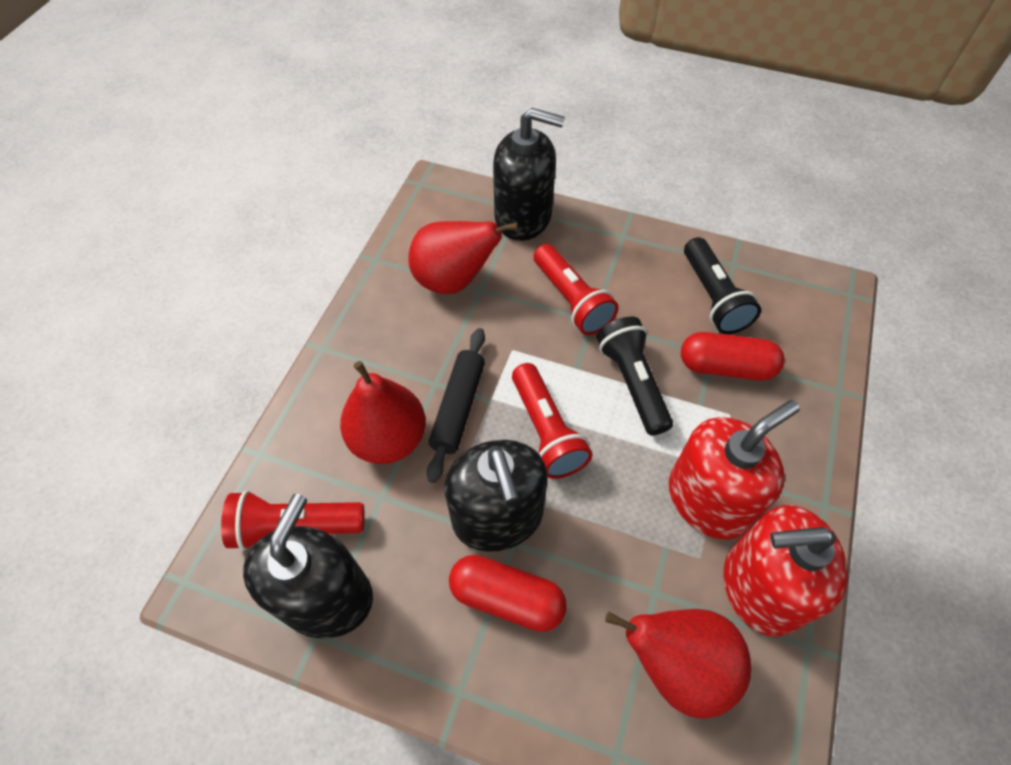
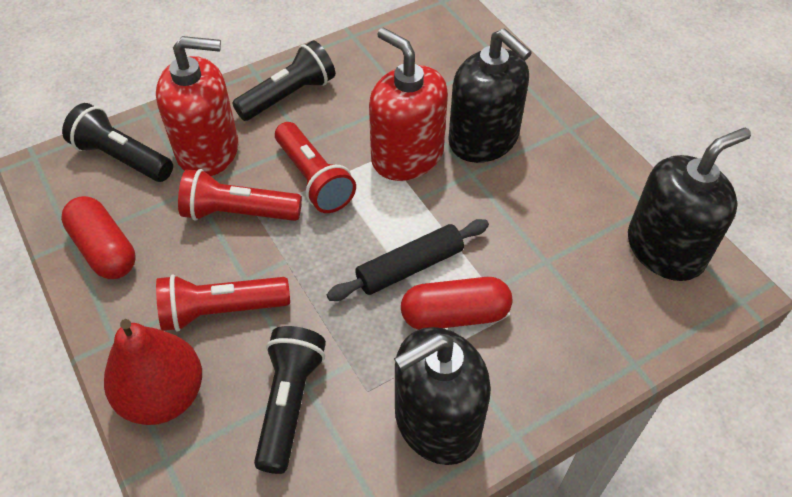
black flashlight: 2 -> 3
red pear: 3 -> 1

